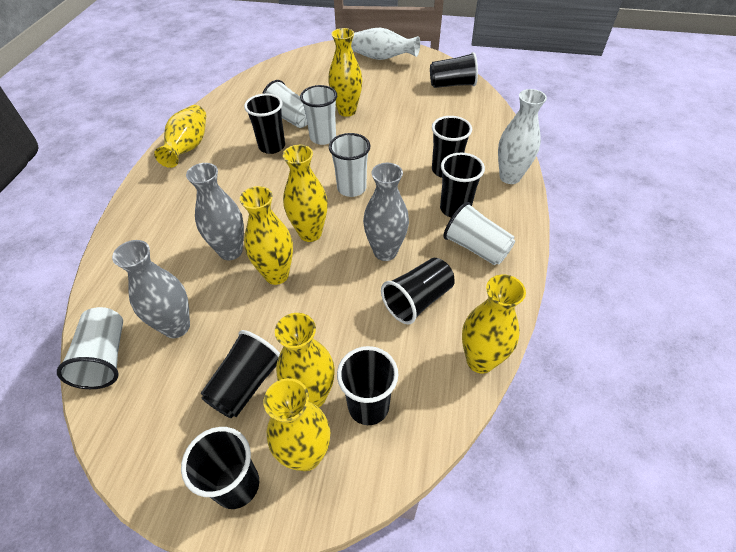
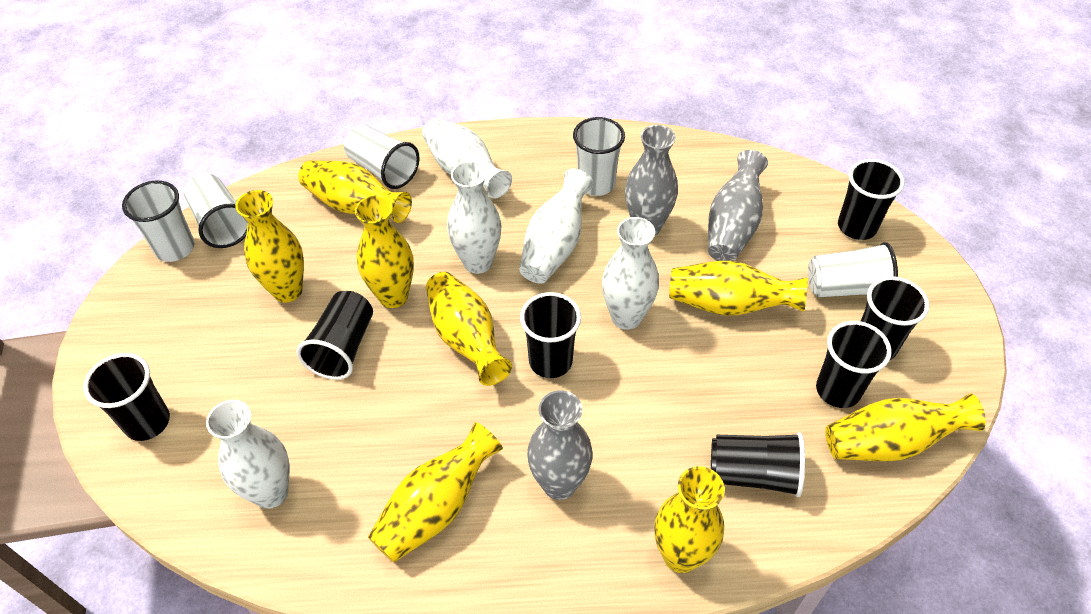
black cup: 8 -> 7
white vase: 2 -> 5
yellow vase: 7 -> 8

